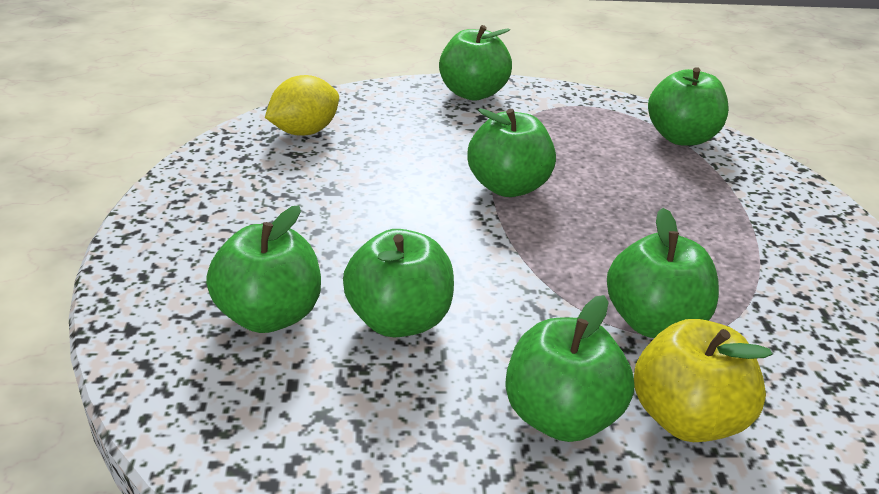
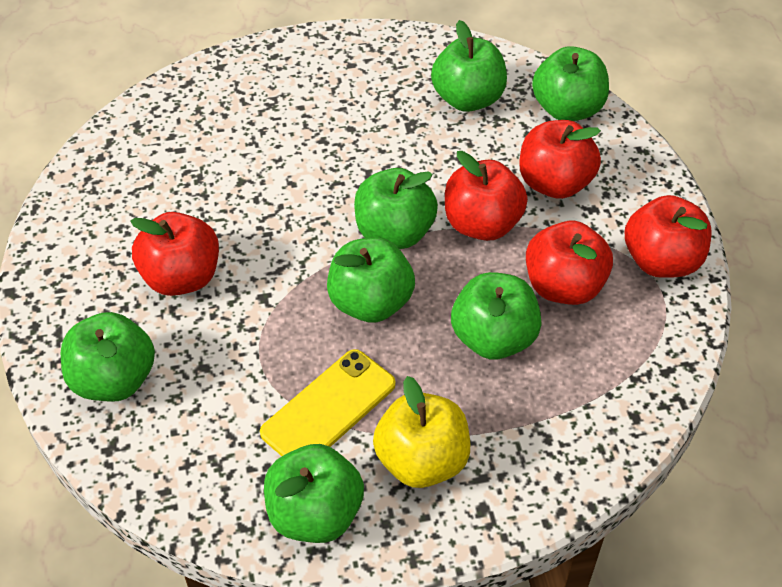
red apple: 0 -> 5
yellow lemon: 1 -> 0
yellow phone: 0 -> 1

